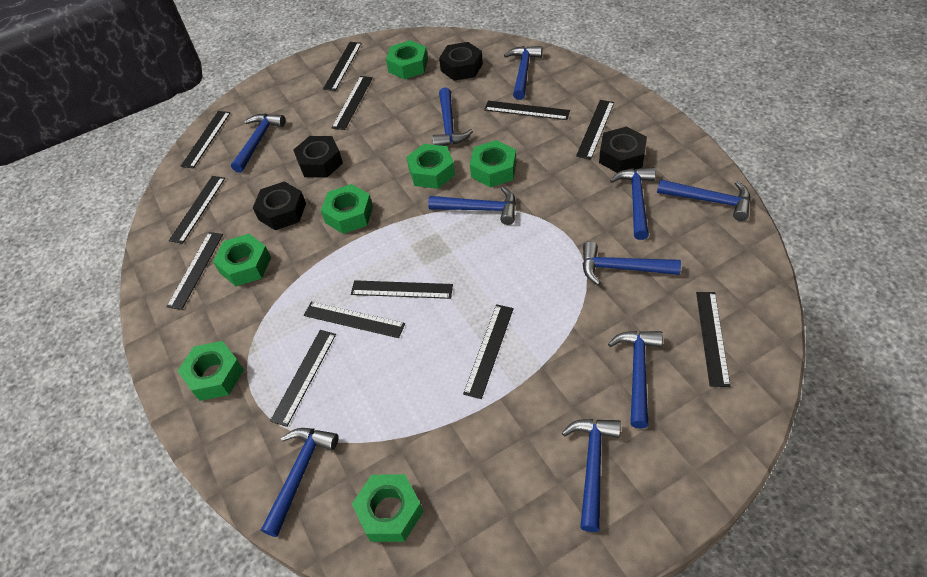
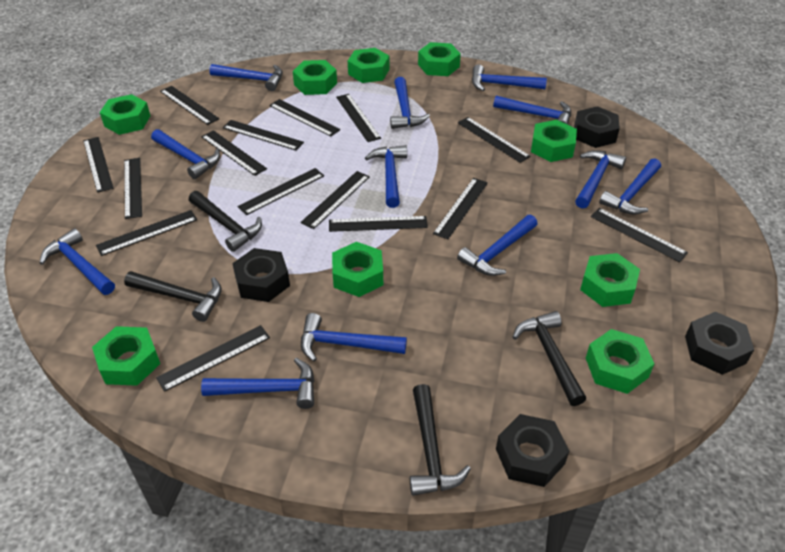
black hammer: 0 -> 4
black ruler: 12 -> 15
blue hammer: 10 -> 12
green nut: 7 -> 9

